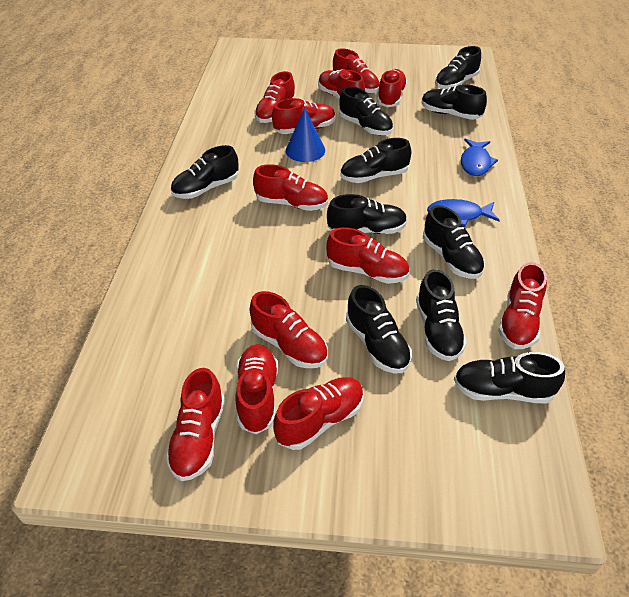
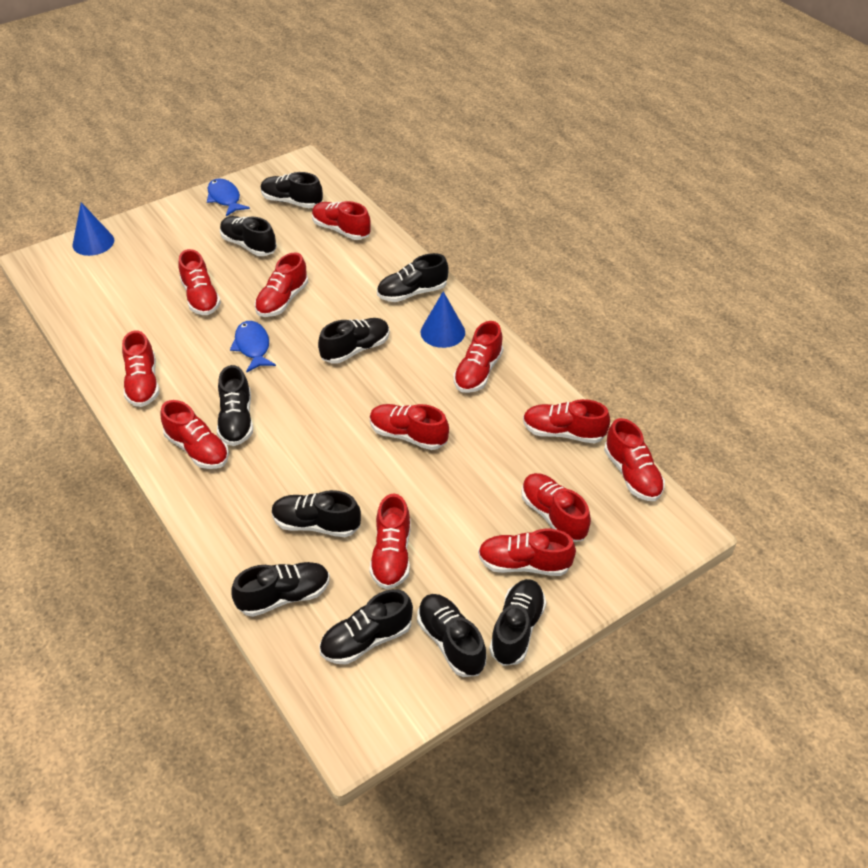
blue cone: 1 -> 2

